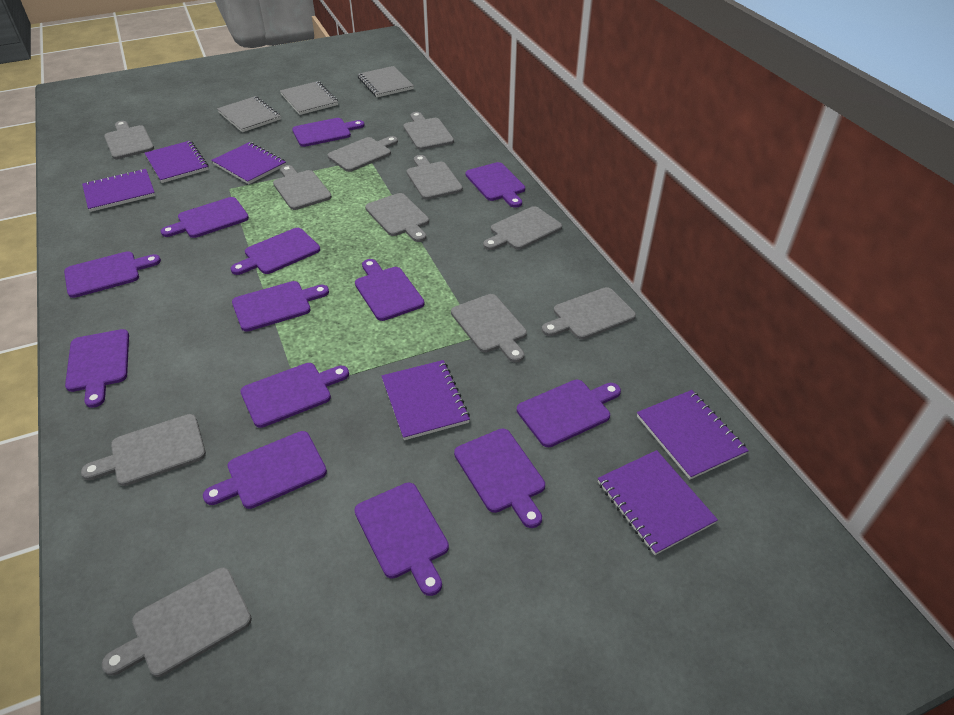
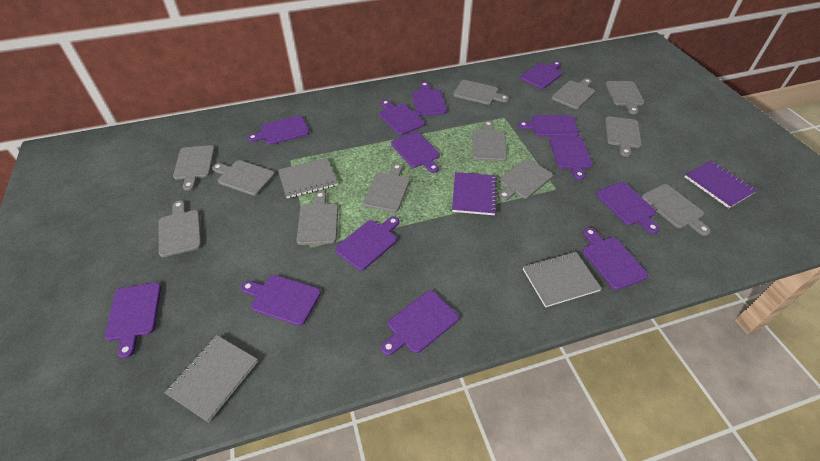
grey cutting board: 11 -> 12
purple notebook: 6 -> 2

